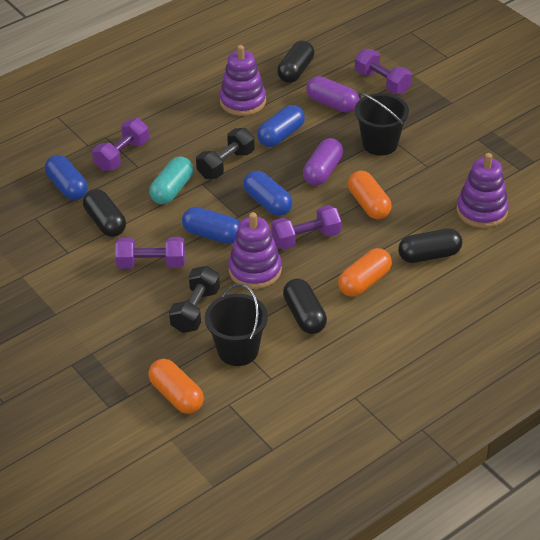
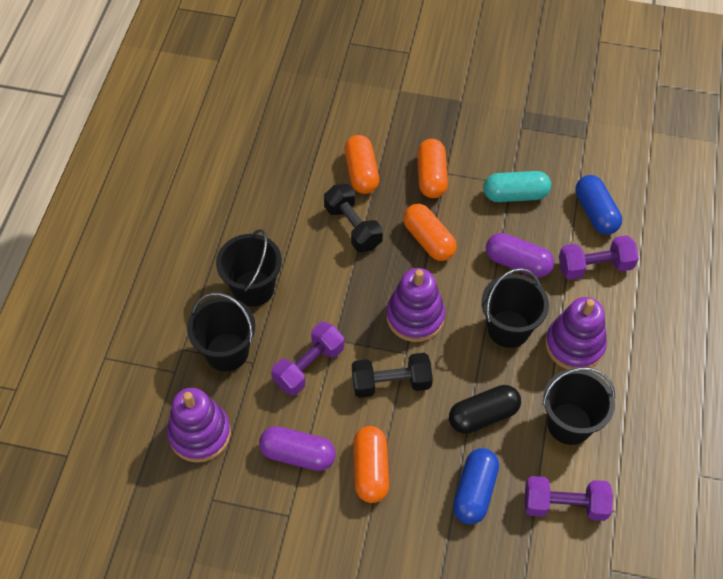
black bucket: 2 -> 4
black capsule: 4 -> 1
blue capsule: 4 -> 2
orange capsule: 3 -> 4
purple dumbbell: 4 -> 3

